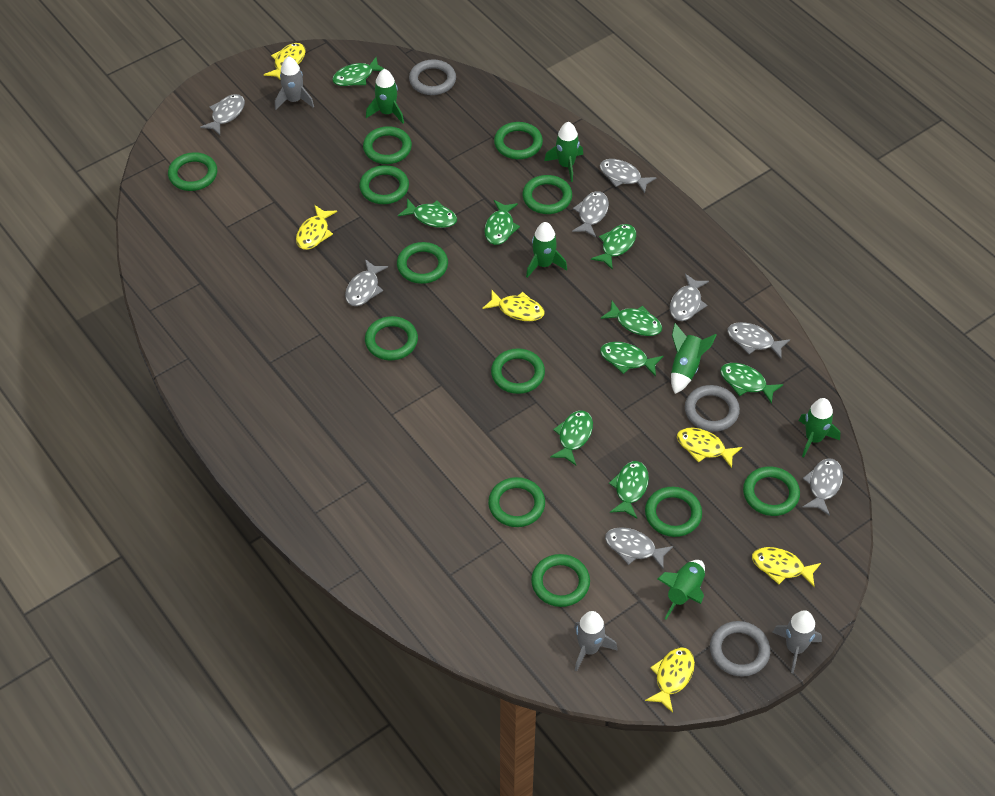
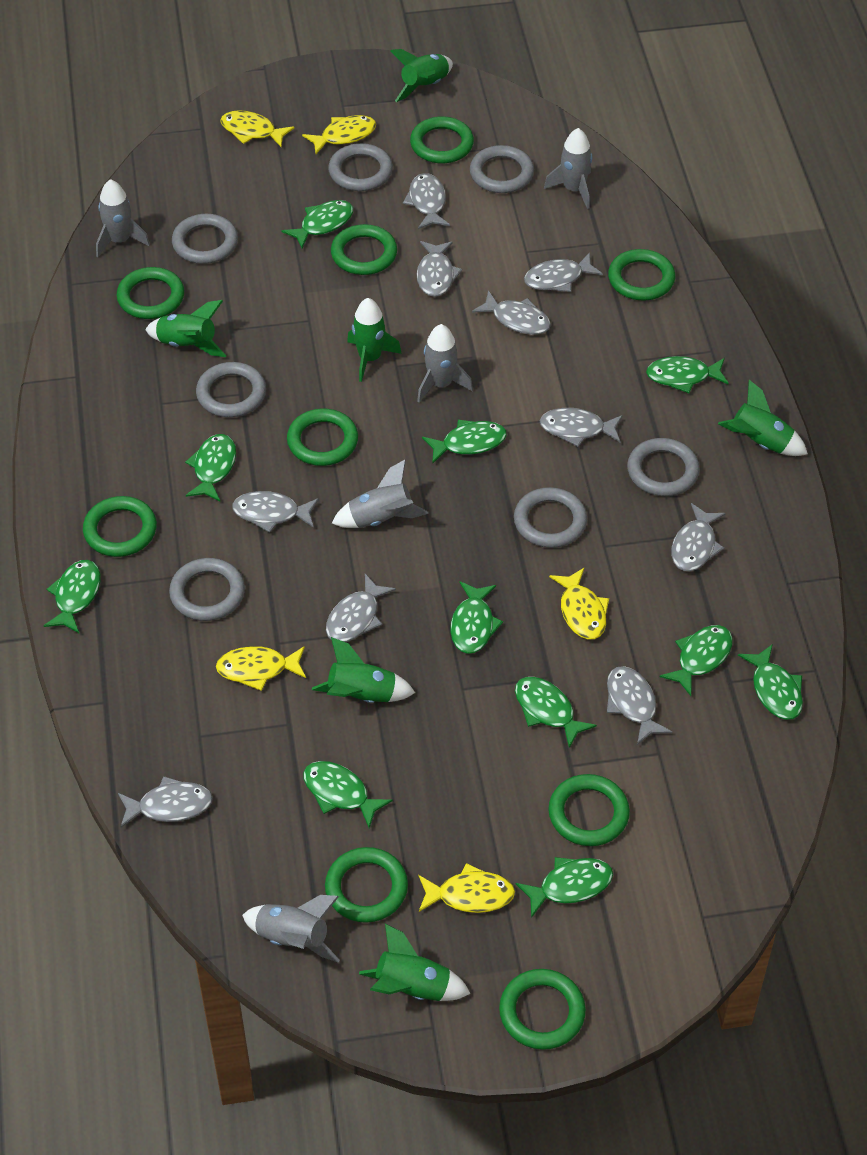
green fish: 9 -> 11
green ring: 12 -> 9
grey fish: 8 -> 10
grey ring: 3 -> 7
grey rocket: 3 -> 5
yellow fish: 6 -> 5

